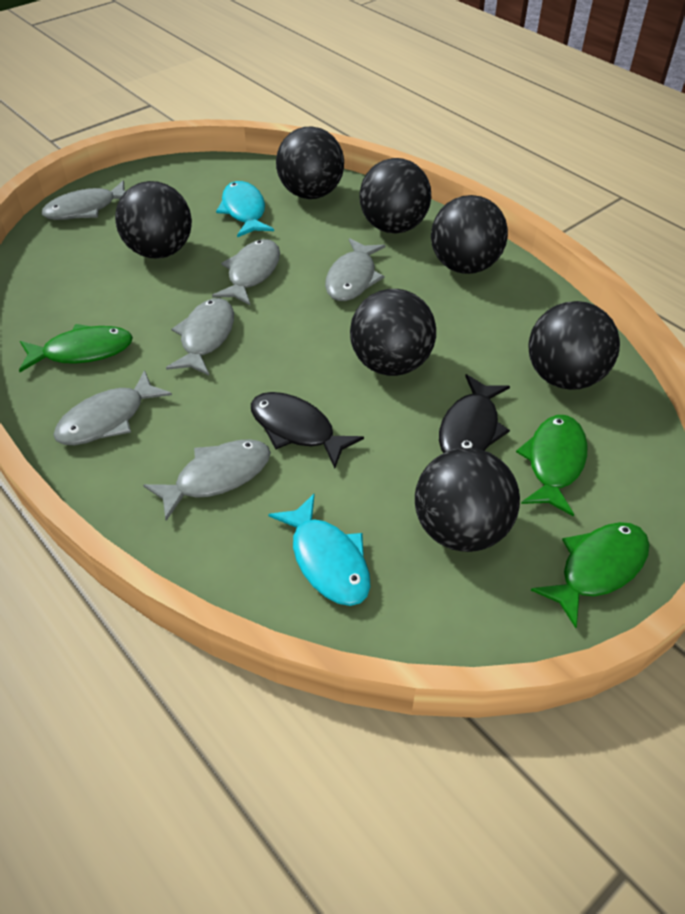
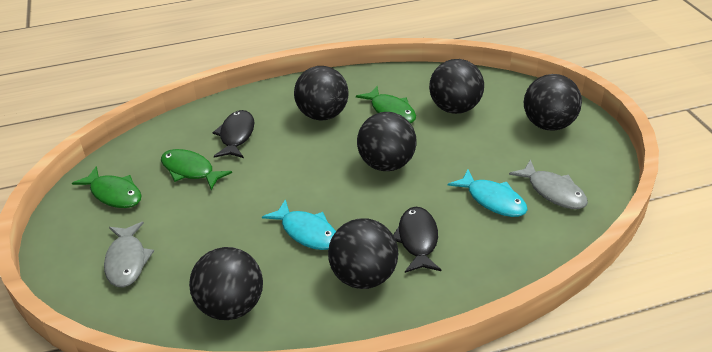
black ball: 7 -> 6
grey fish: 6 -> 2

